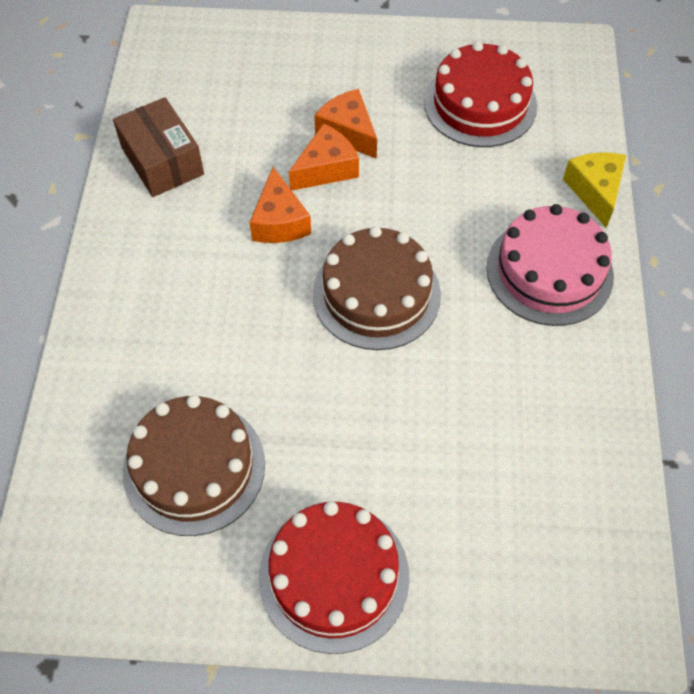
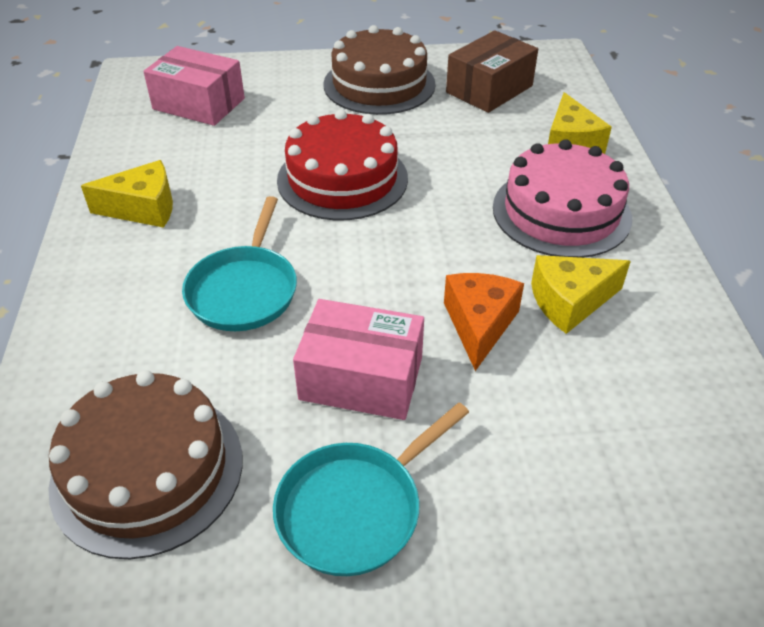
orange cheese: 3 -> 1
pink box: 0 -> 2
red cake: 2 -> 1
turquoise pan: 0 -> 2
yellow cheese: 1 -> 3

